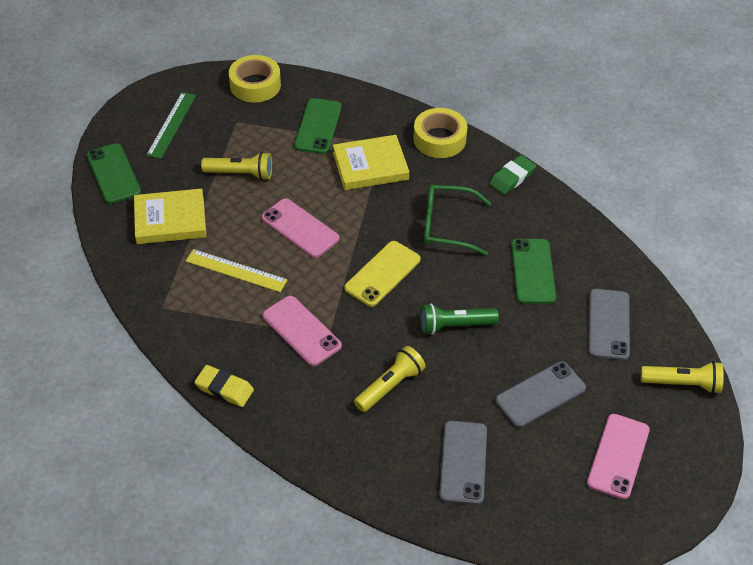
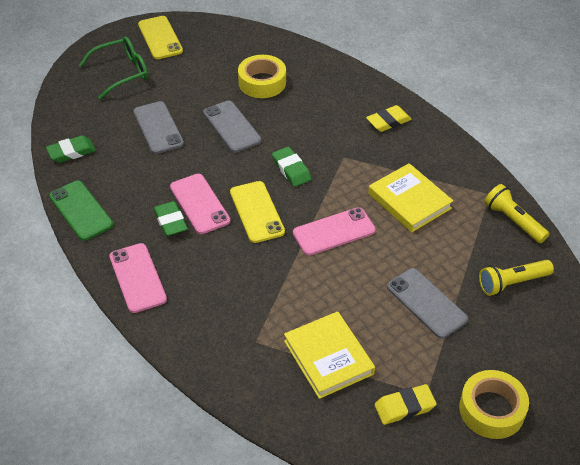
green eraser: 1 -> 3
green flashlight: 1 -> 0
green phone: 3 -> 1
green ruler: 1 -> 0
yellow eraser: 1 -> 2
yellow flashlight: 3 -> 2
yellow phone: 1 -> 2
yellow ruler: 1 -> 0

